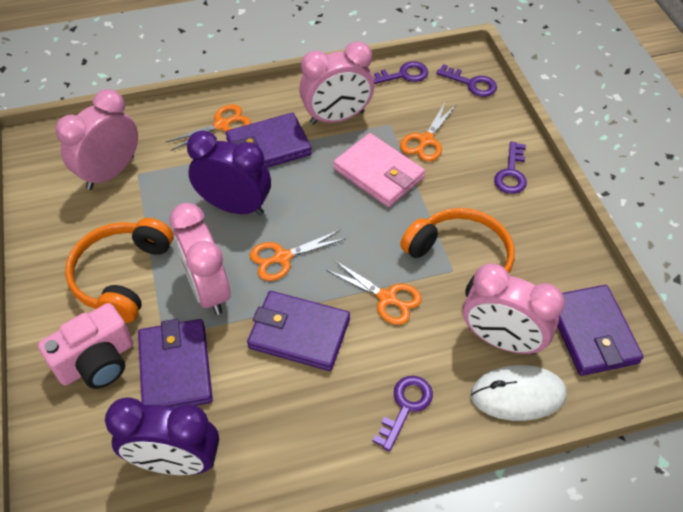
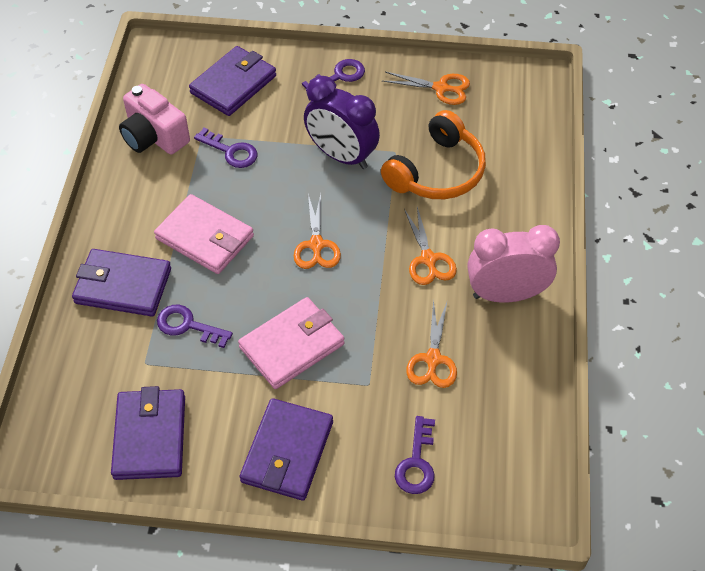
orange headphones: 2 -> 1
pink clock: 4 -> 1
pink wallet: 1 -> 2
purple clock: 2 -> 1
white mouse: 1 -> 0

